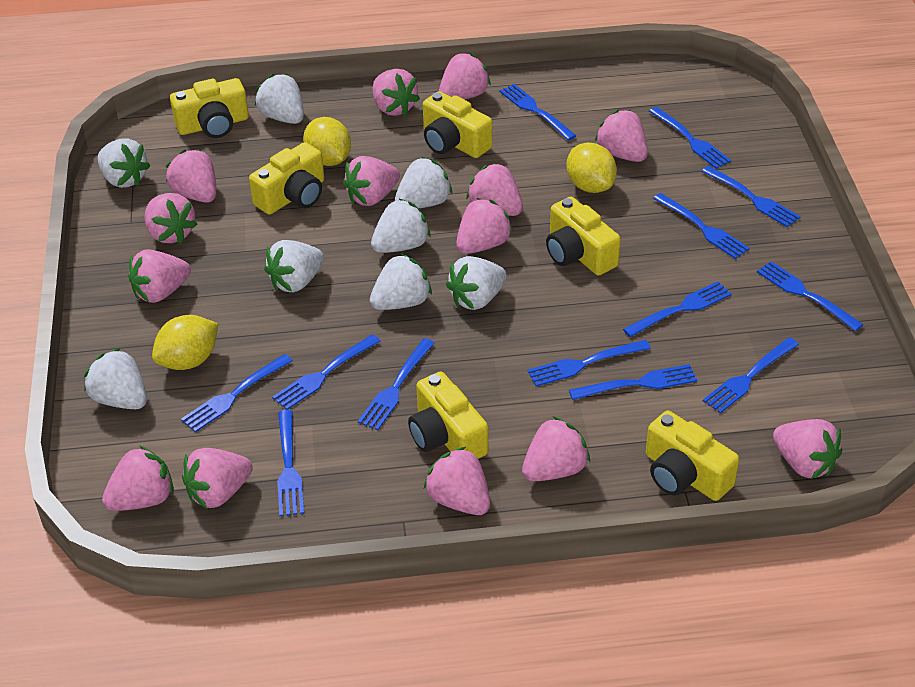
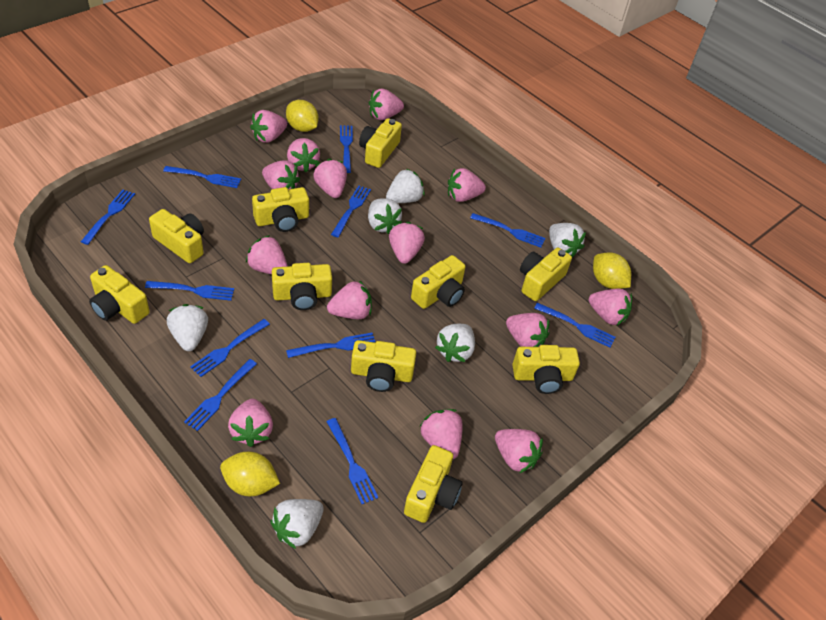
blue fork: 13 -> 11
white strawberry: 8 -> 6
yellow camera: 6 -> 10

